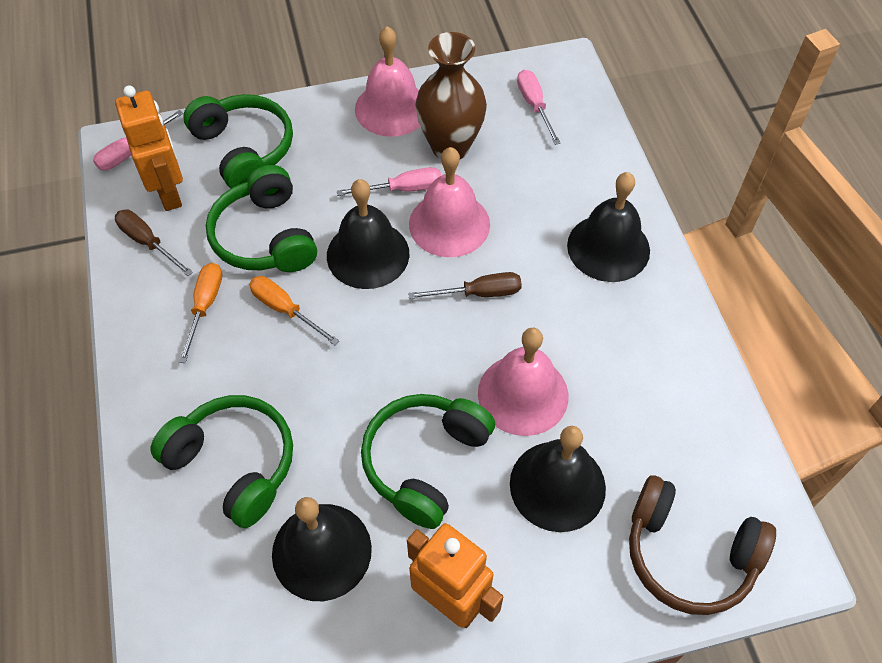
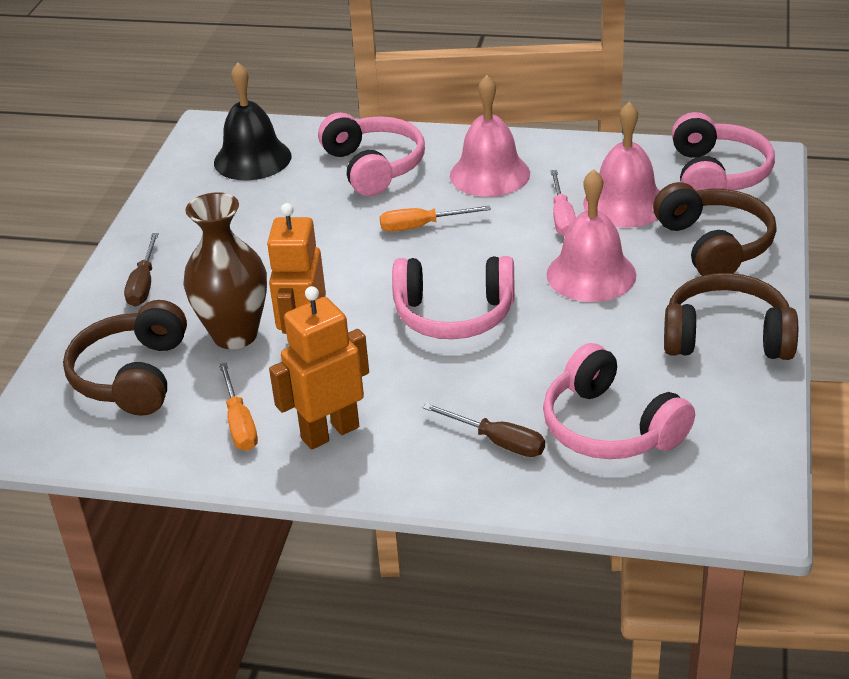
black bell: 4 -> 1
brown headphones: 1 -> 3
green headphones: 4 -> 0
pink headphones: 0 -> 4
pink screwdriver: 3 -> 1

